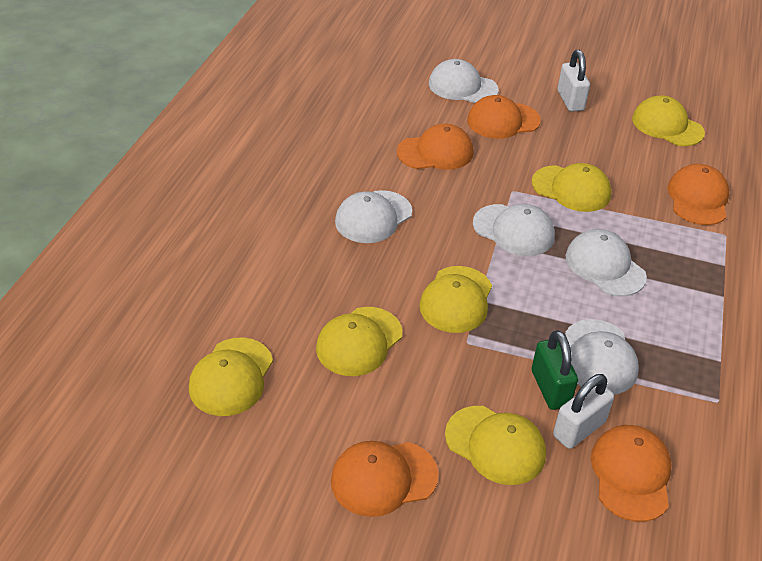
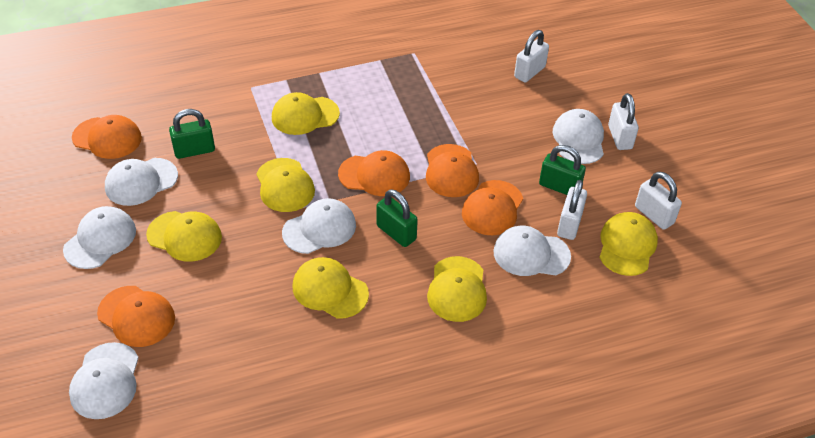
green padlock: 1 -> 3
white cap: 5 -> 6
white padlock: 2 -> 4

